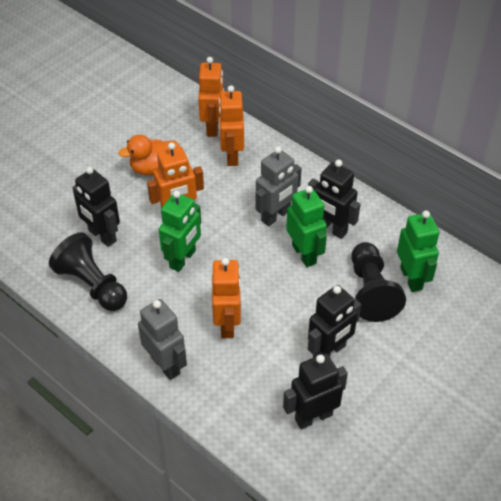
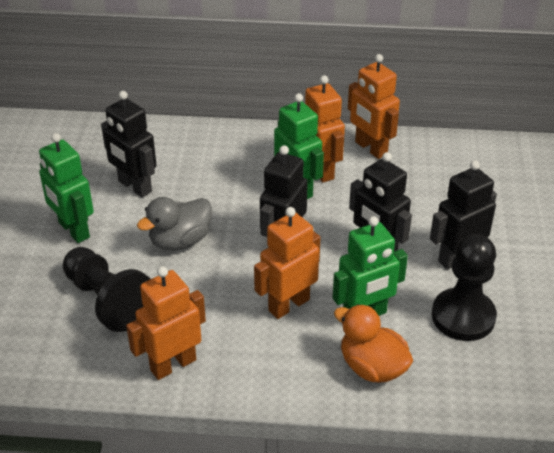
grey duck: 0 -> 1
grey robot: 2 -> 0

